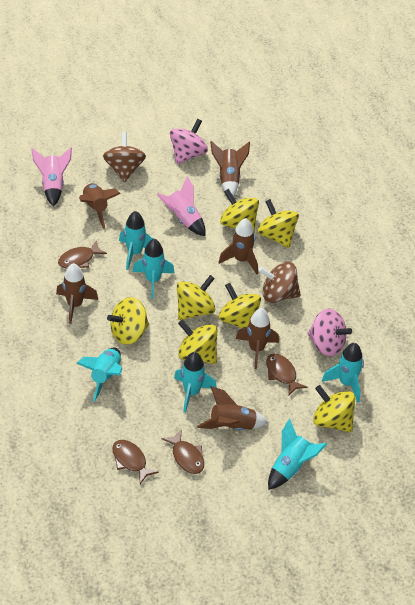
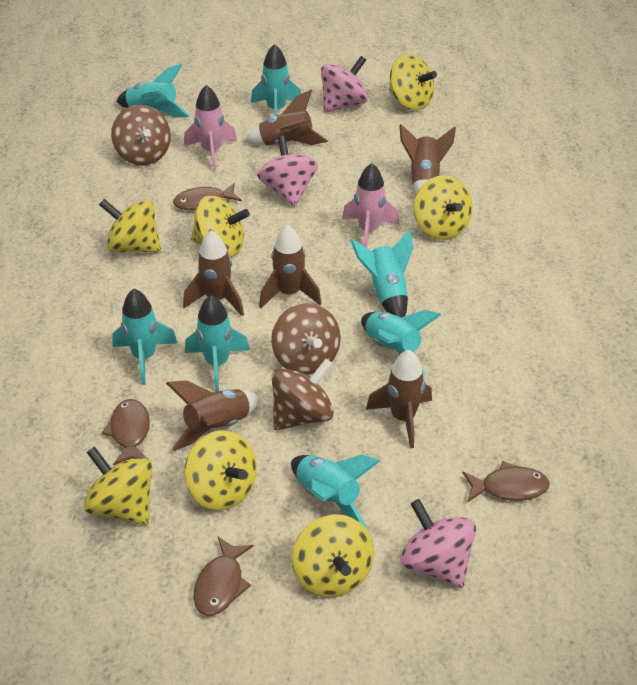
brown spinning top: 2 -> 3
pink spinning top: 2 -> 3
turquoise rocket: 6 -> 7

